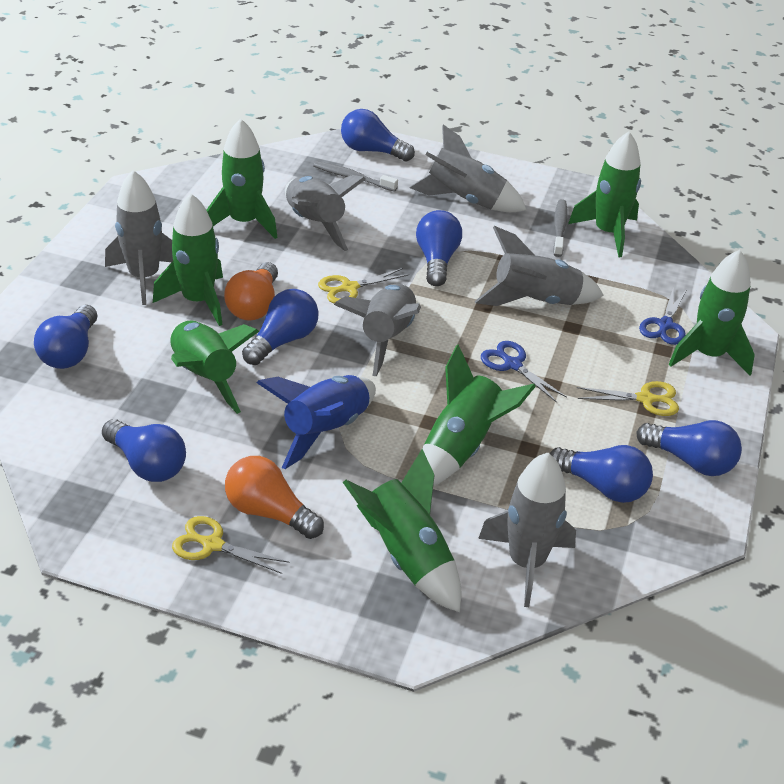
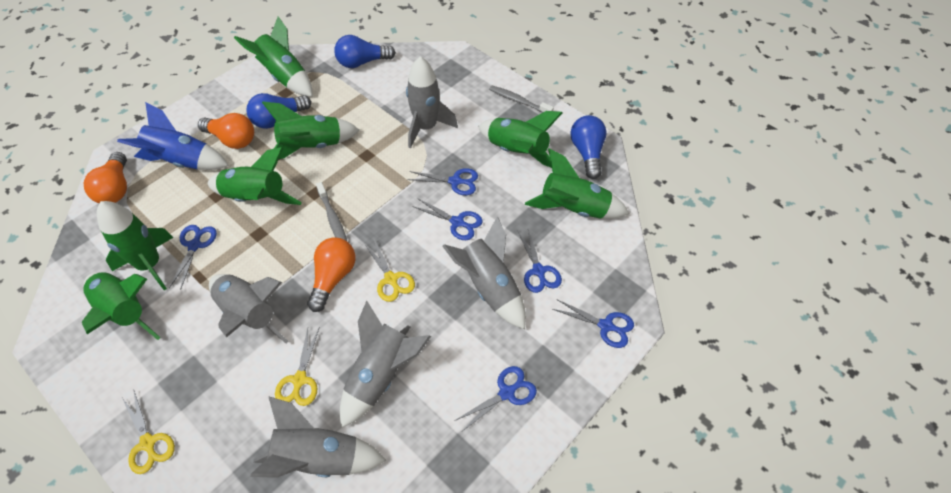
blue light bulb: 7 -> 3
blue scissors: 2 -> 6
grey rocket: 6 -> 5
orange light bulb: 2 -> 3

